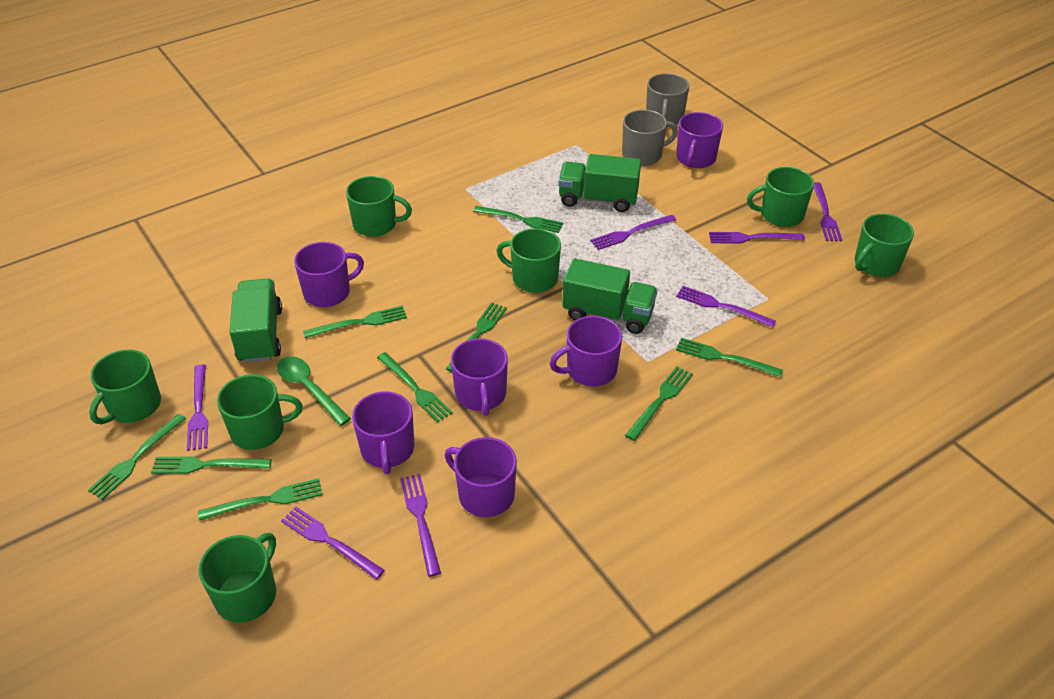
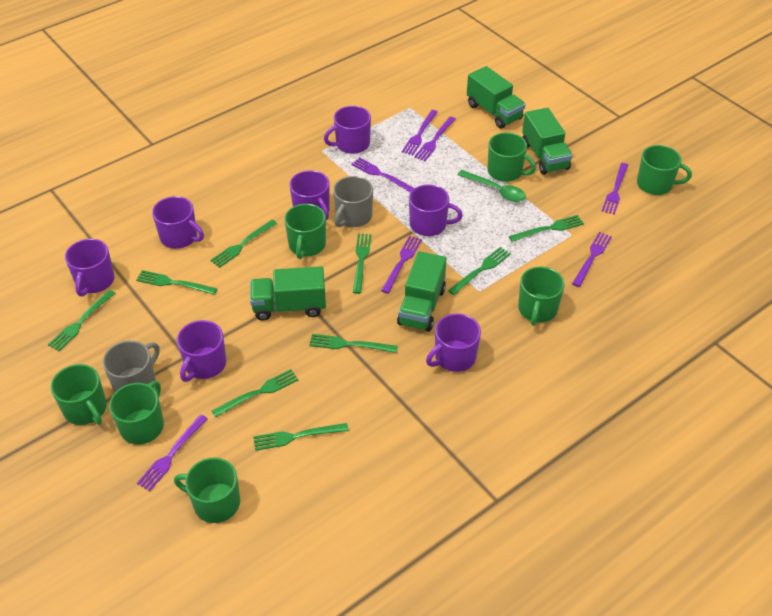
green truck: 3 -> 4
purple mug: 6 -> 7

